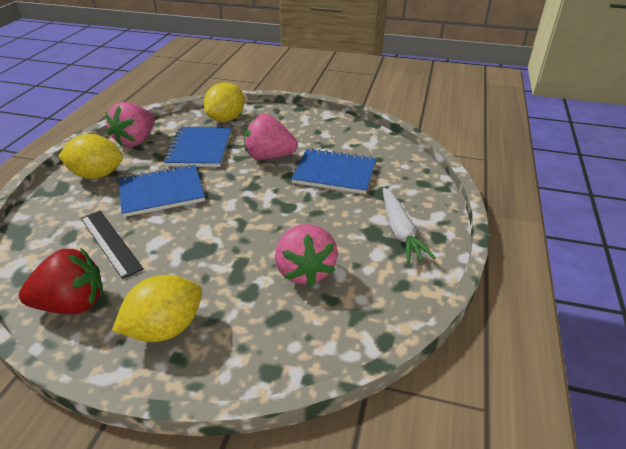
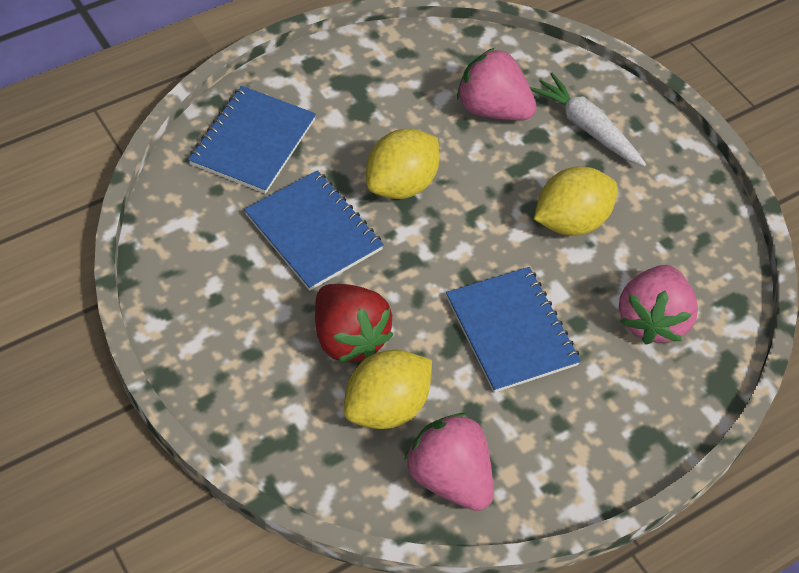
black ruler: 1 -> 0

